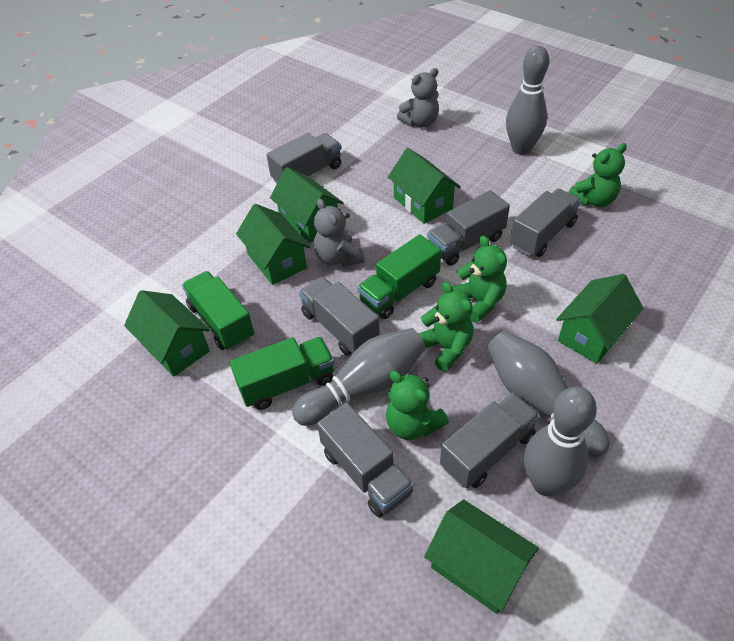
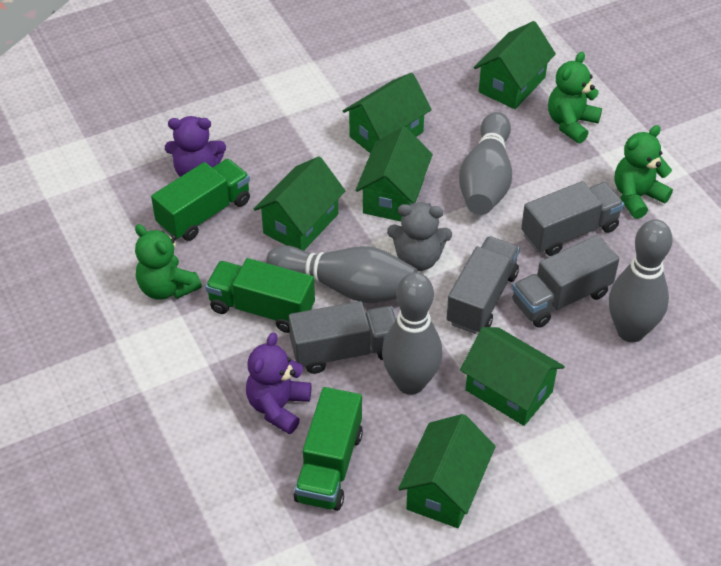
green teddy bear: 4 -> 3
grey teddy bear: 2 -> 1
grey truck: 6 -> 4
purple teddy bear: 0 -> 2

